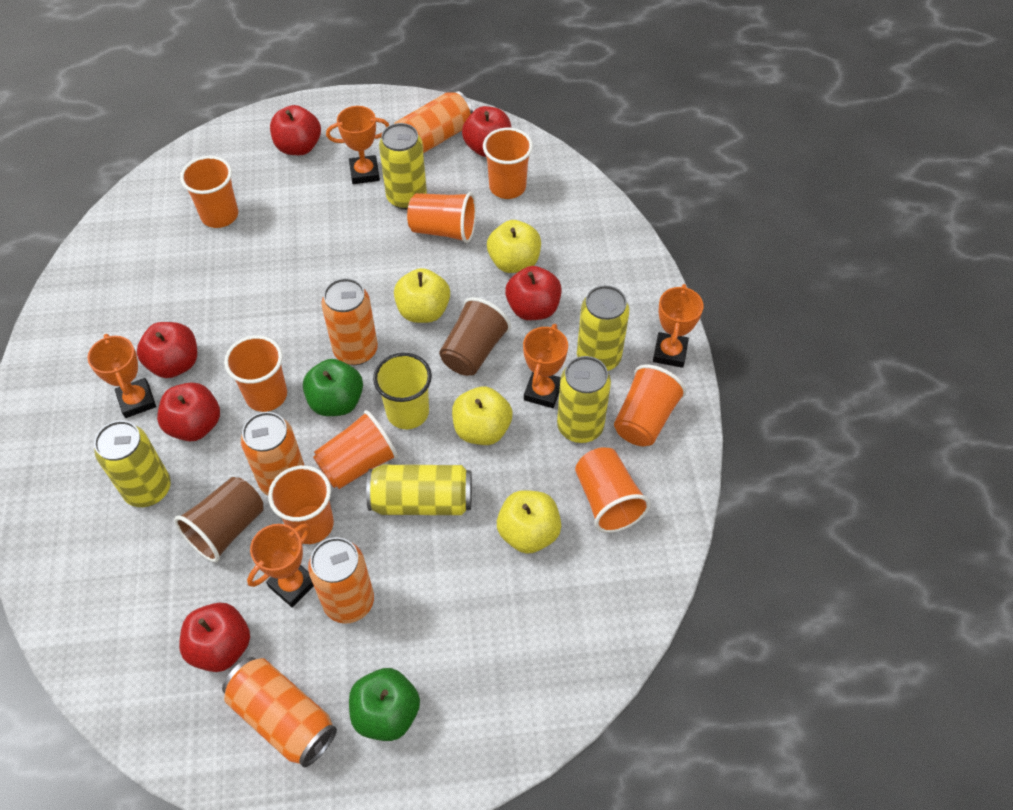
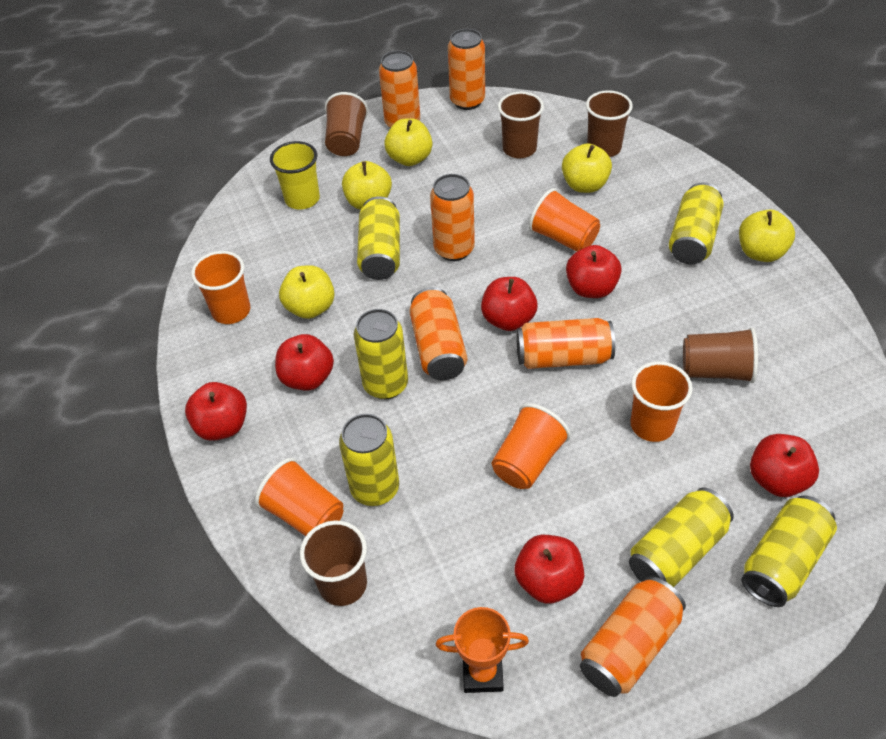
brown cup: 2 -> 5
green apple: 2 -> 0
orange can: 5 -> 6
orange cup: 8 -> 5
orange trophy: 5 -> 1
yellow apple: 4 -> 5
yellow can: 5 -> 6

